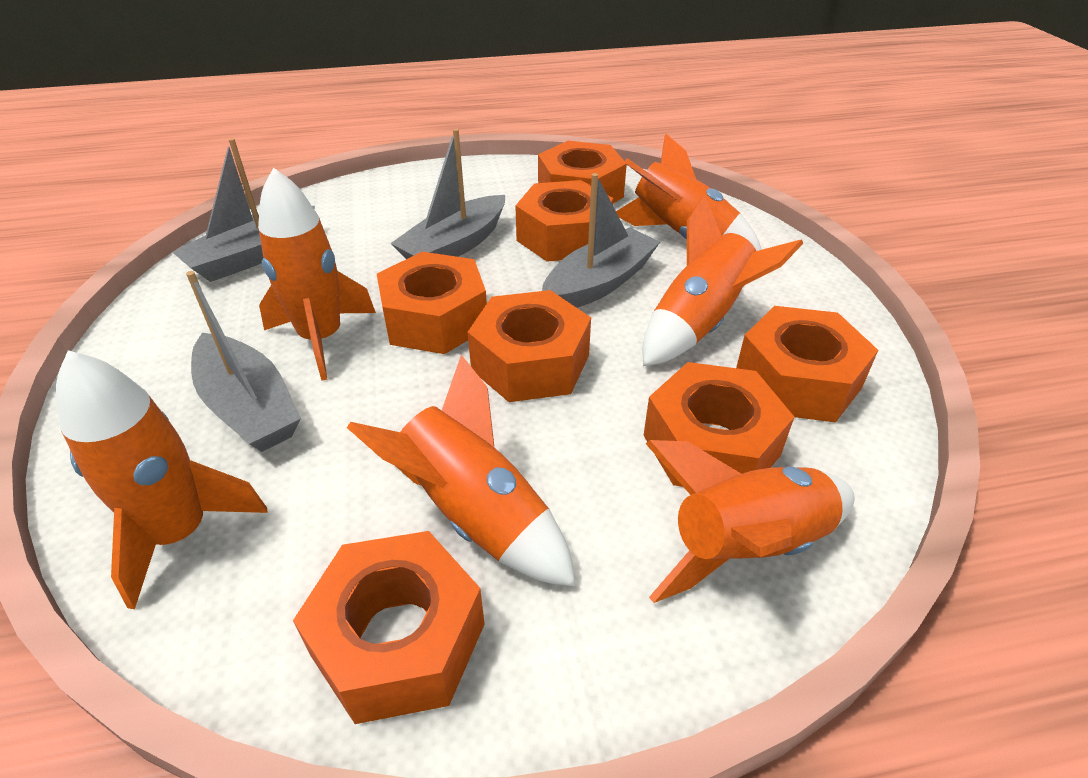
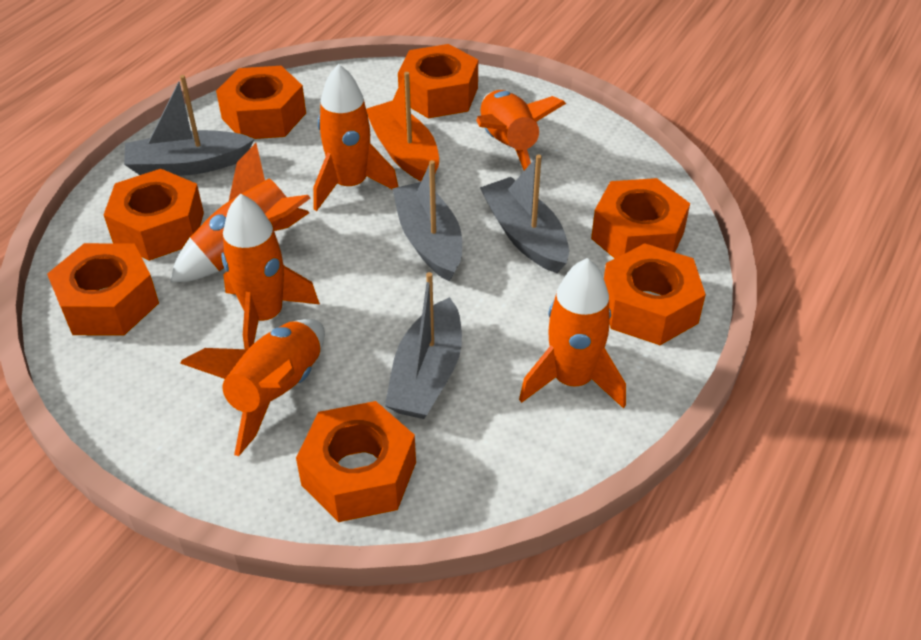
orange boat: 0 -> 1

